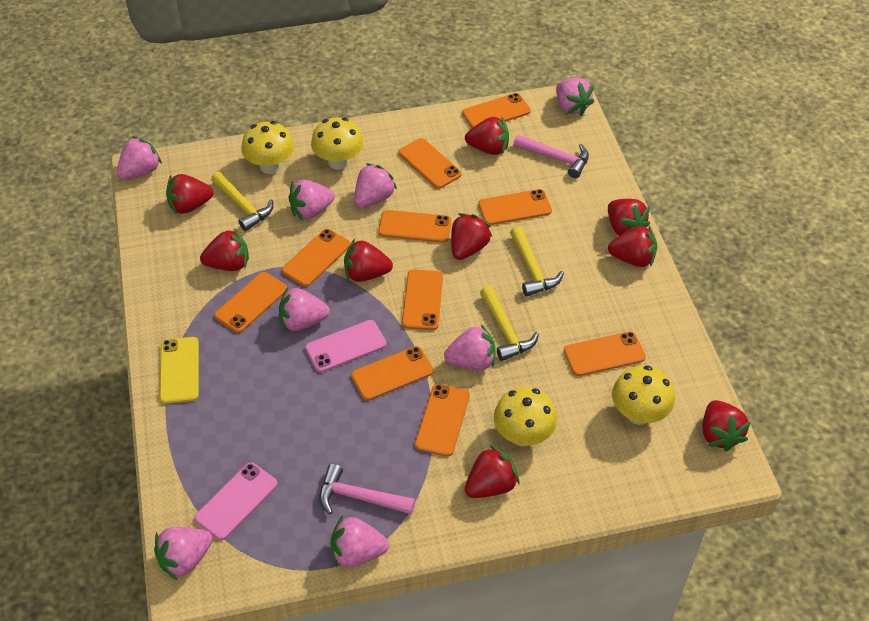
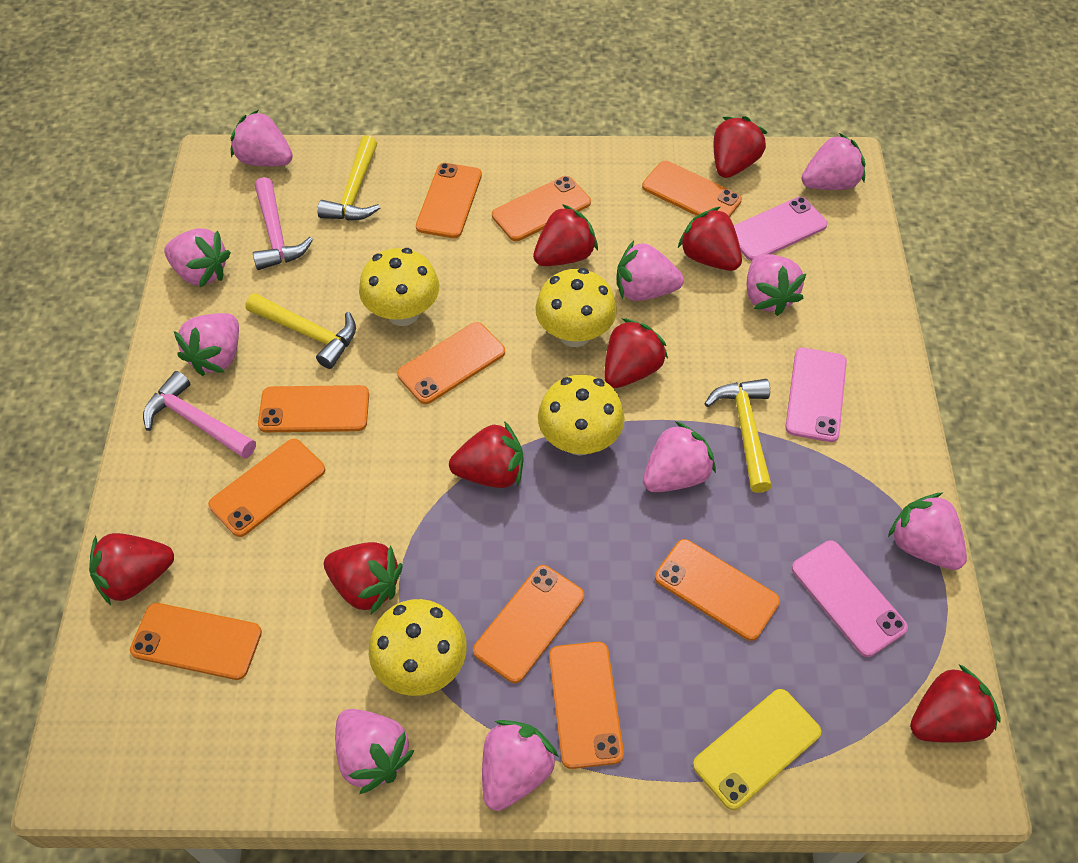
pink phone: 2 -> 3
pink strawberry: 8 -> 10
red strawberry: 9 -> 8

